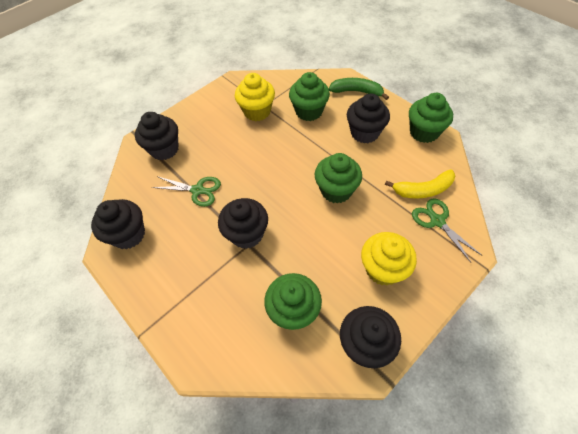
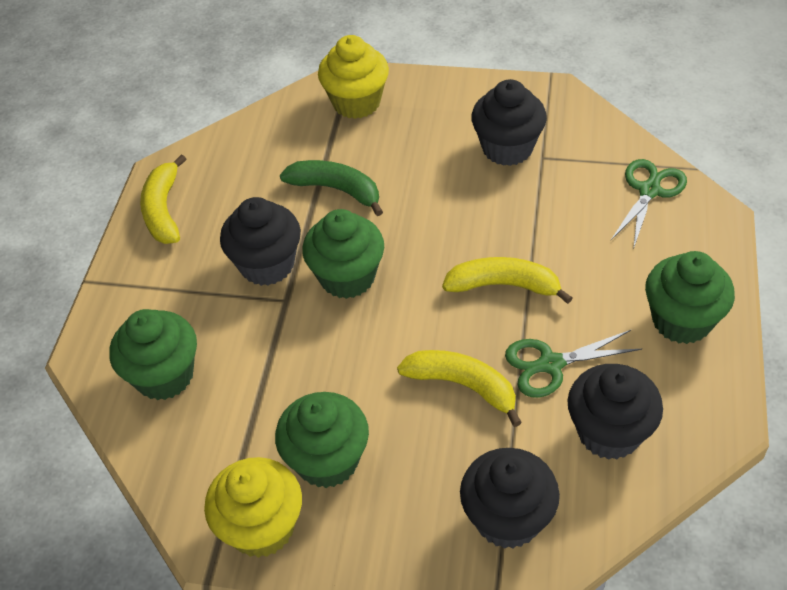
black cupcake: 5 -> 4
yellow banana: 1 -> 3

